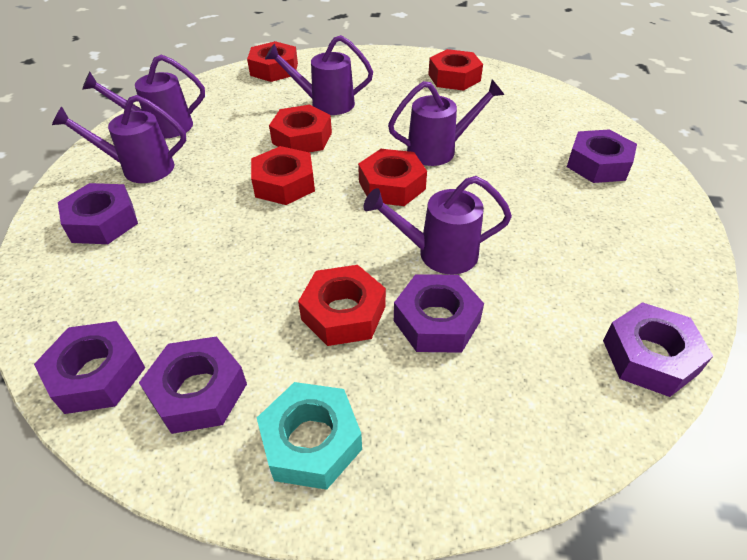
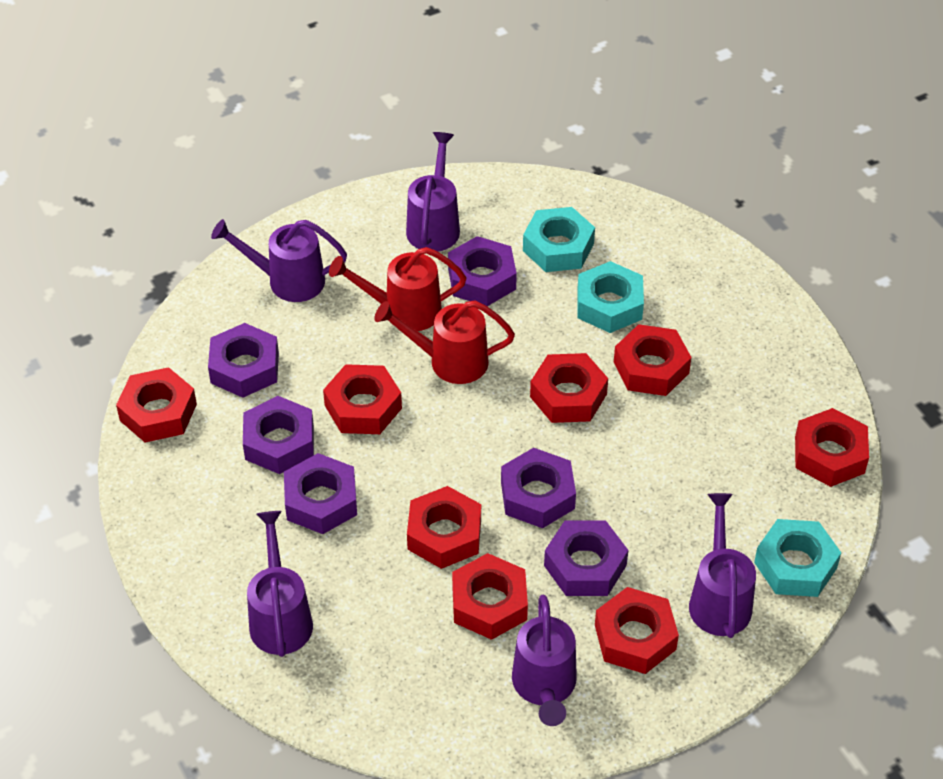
red nut: 6 -> 8
red watering can: 0 -> 2
turquoise nut: 1 -> 3

